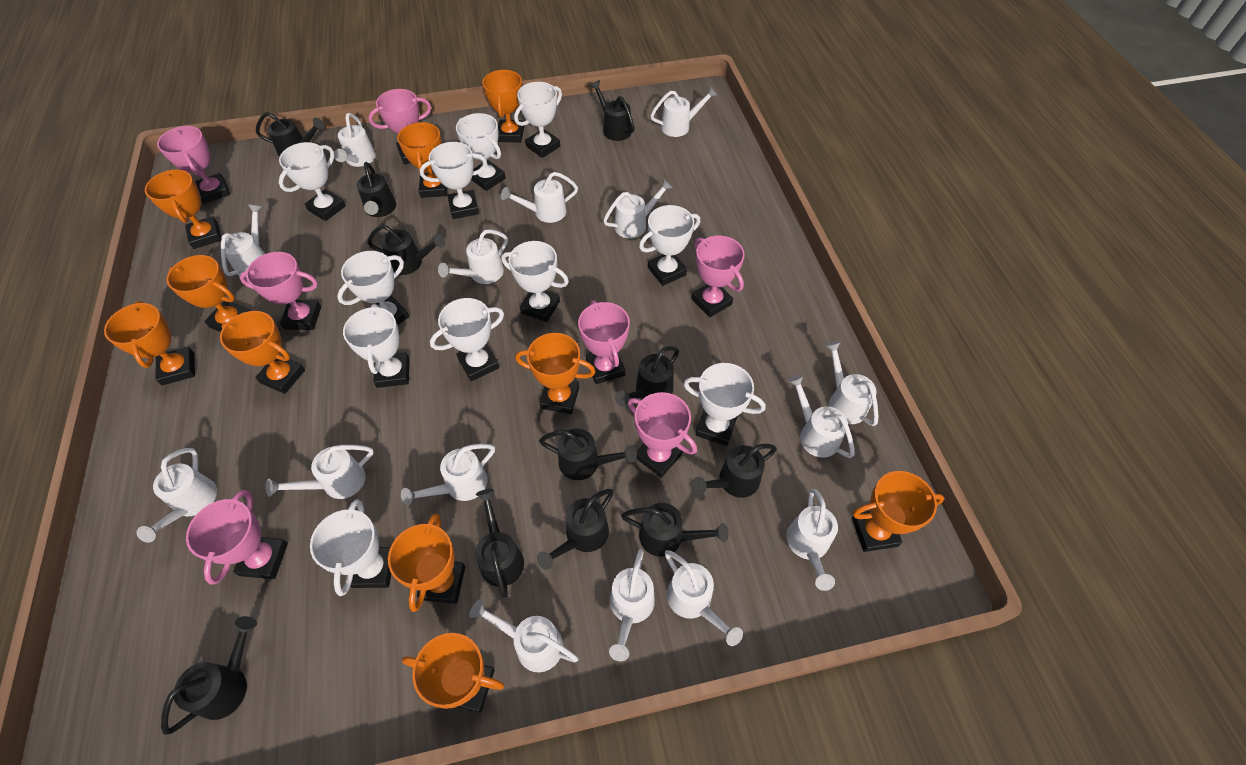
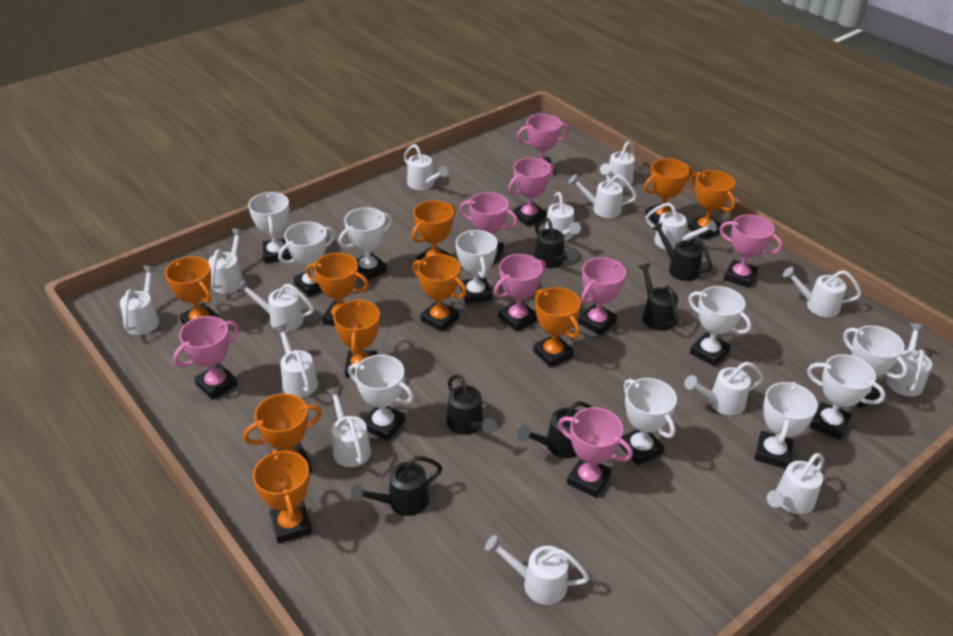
black watering can: 11 -> 6
pink trophy: 7 -> 8
white trophy: 11 -> 10

